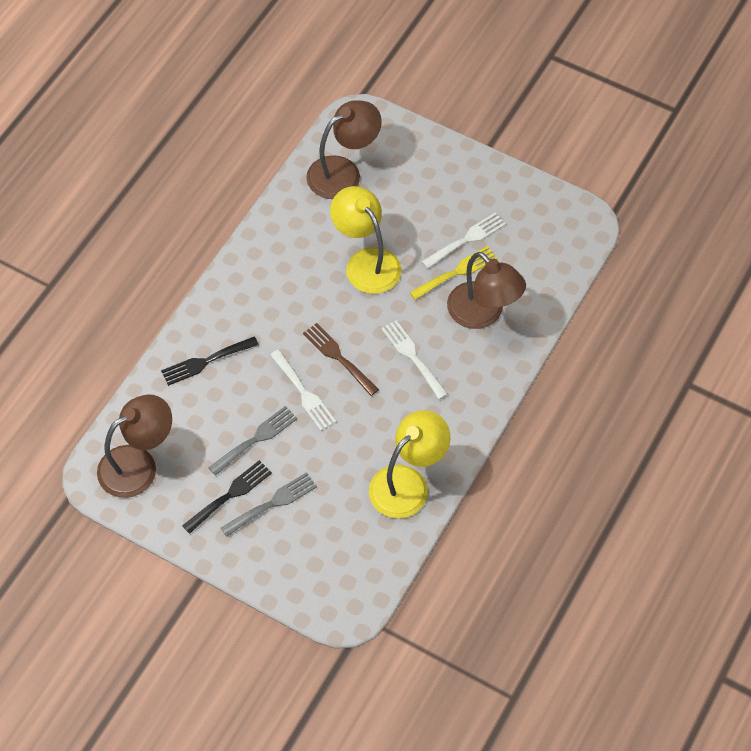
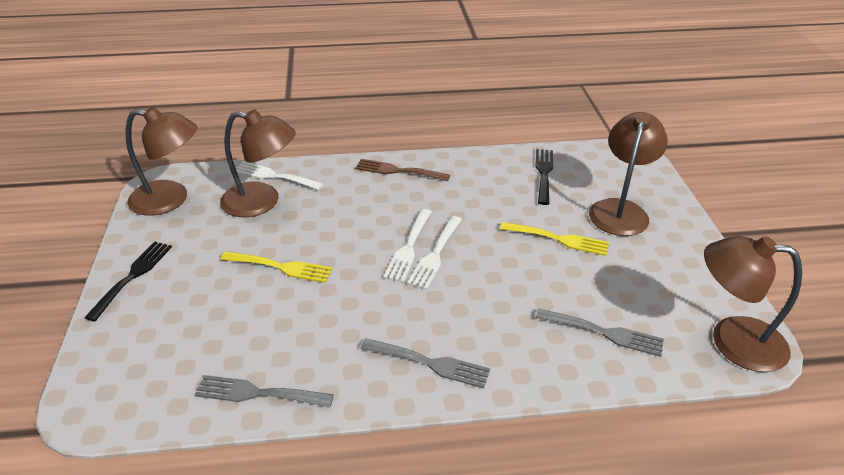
brown lamp: 3 -> 4
grey fork: 2 -> 3
yellow fork: 1 -> 2
yellow lamp: 2 -> 0

